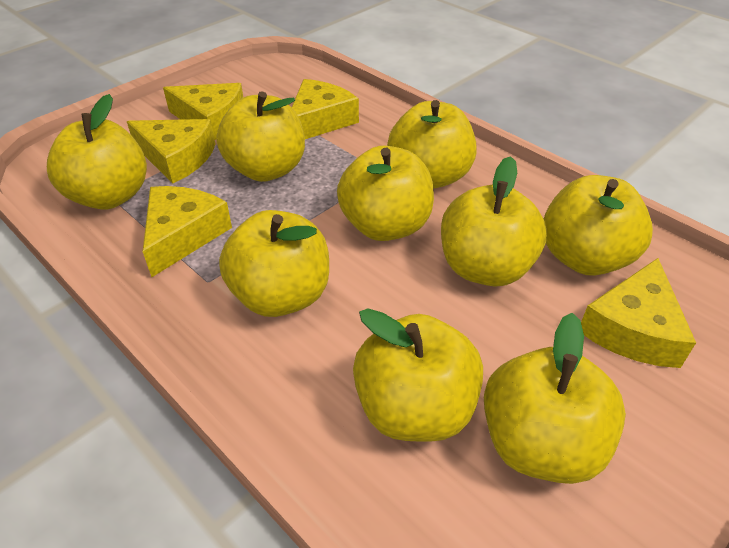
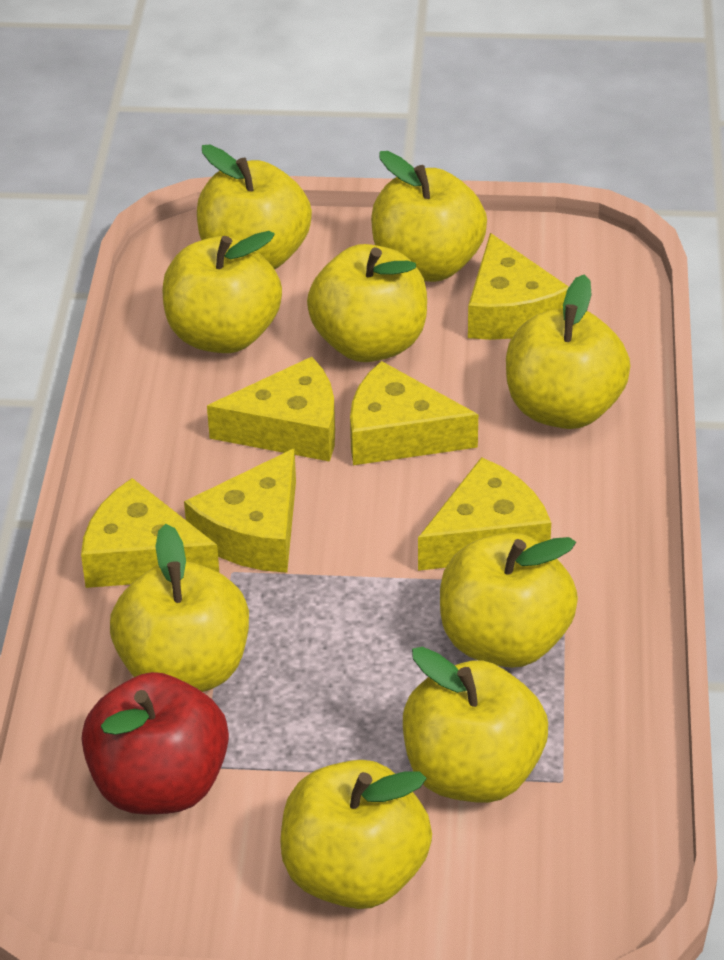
red apple: 0 -> 1
yellow cheese: 5 -> 6

